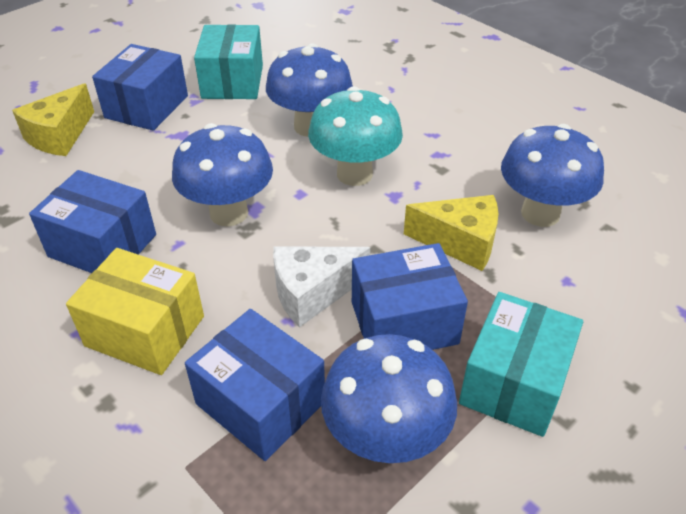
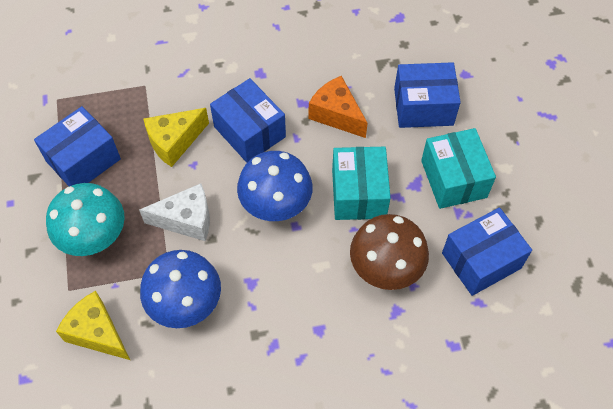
blue mushroom: 4 -> 2
brown mushroom: 0 -> 1
orange cheese: 0 -> 1
yellow box: 1 -> 0

